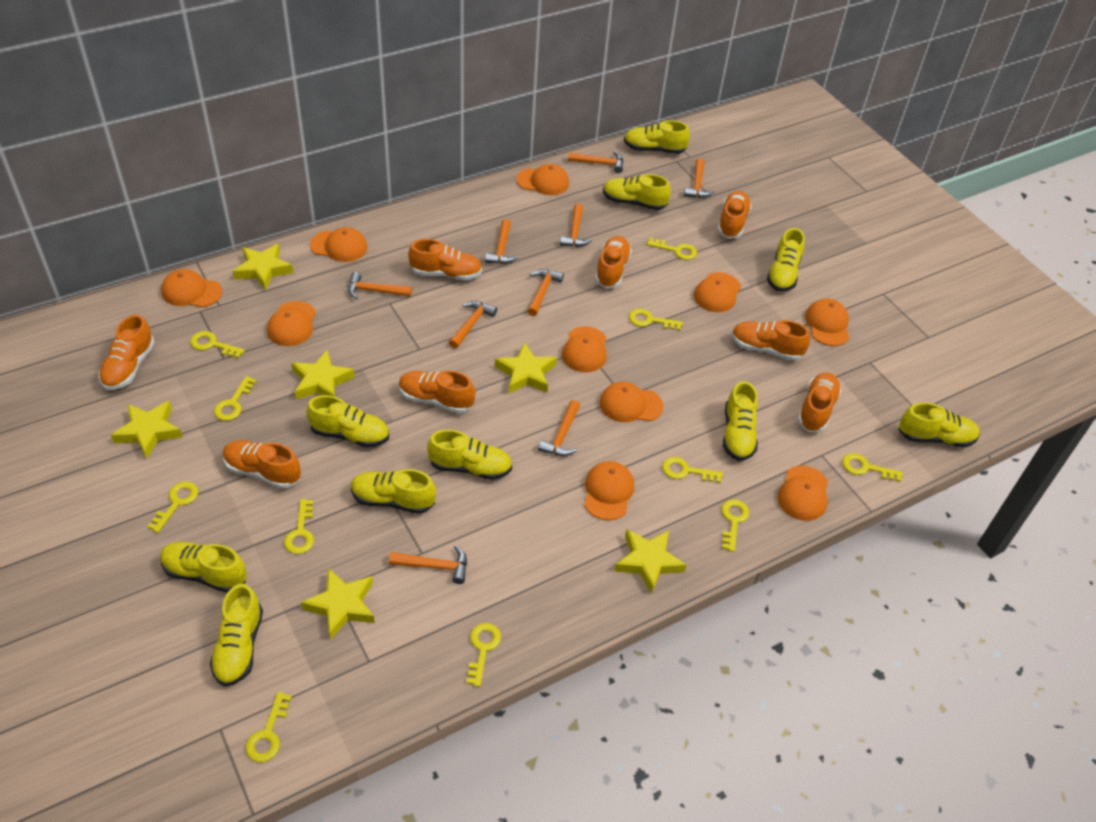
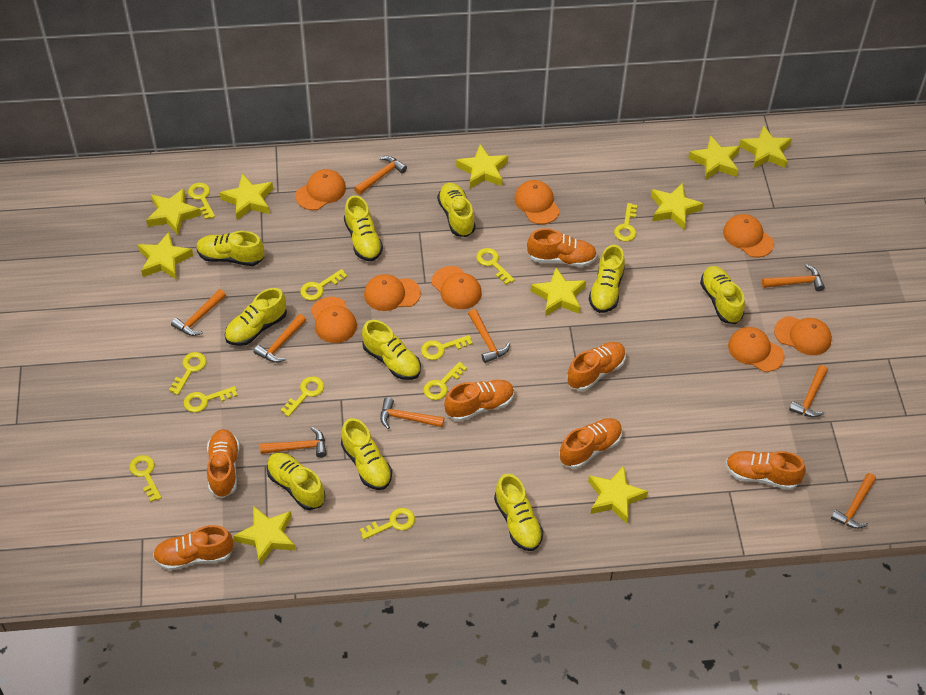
orange cap: 10 -> 8
orange shoe: 8 -> 7
yellow star: 6 -> 10

